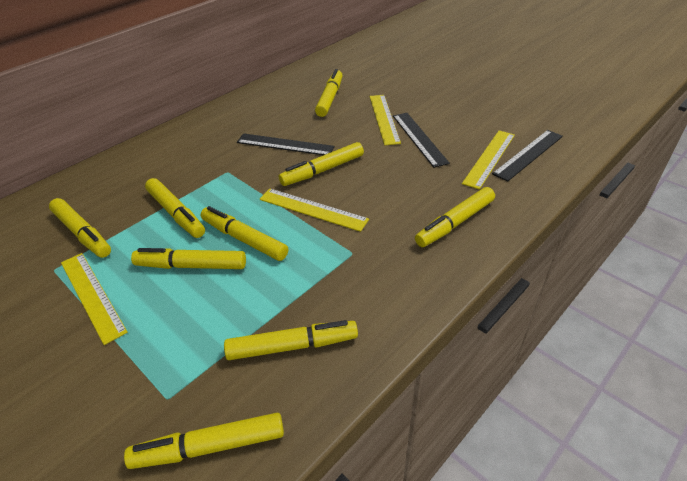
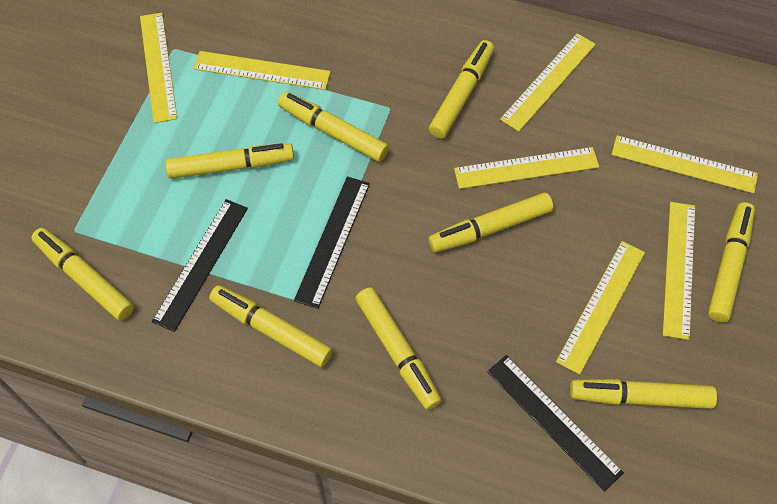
yellow ruler: 4 -> 7

